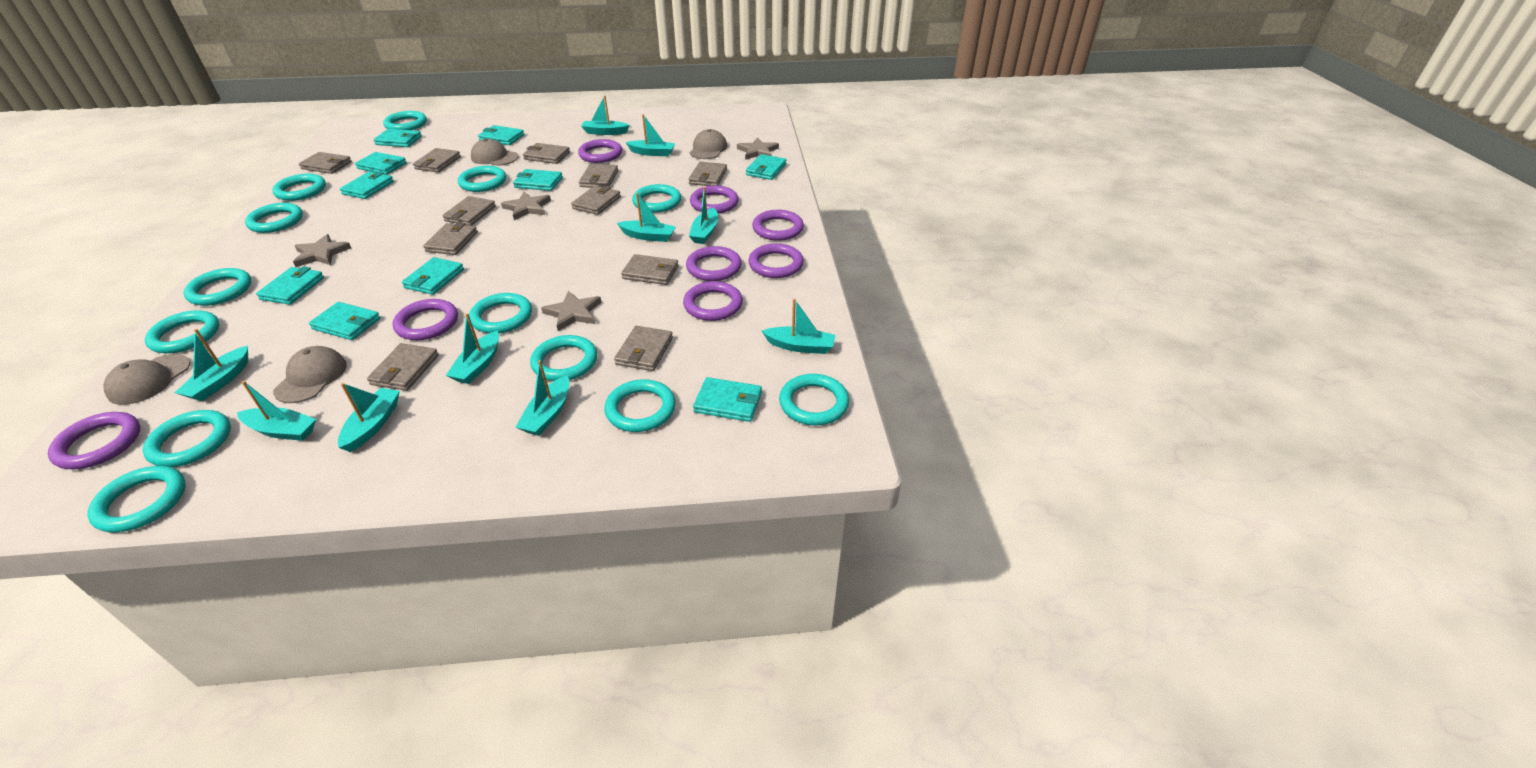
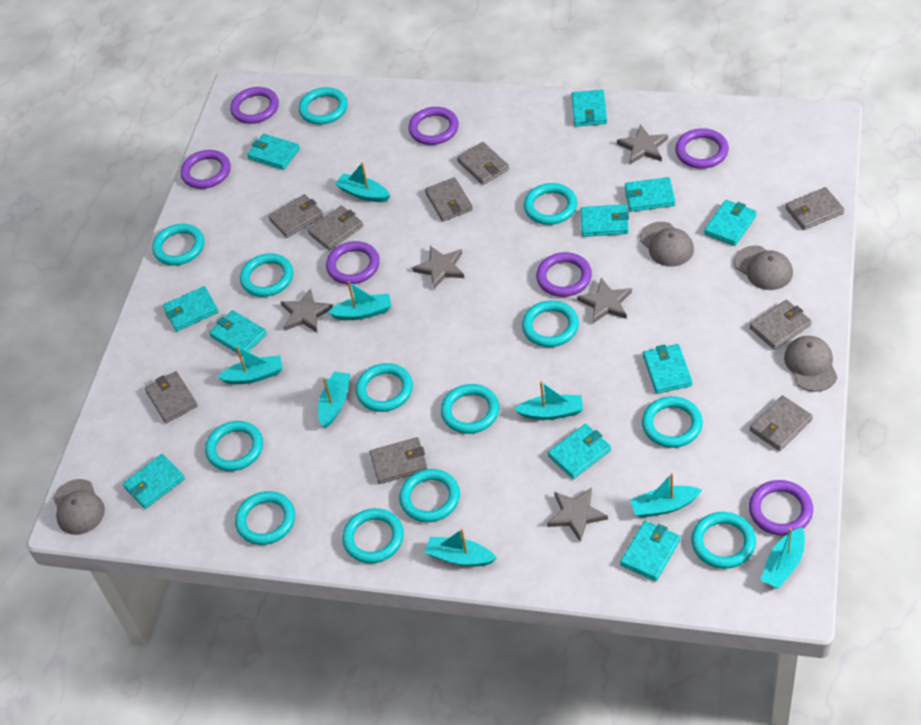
grey star: 4 -> 5
grey wallet: 11 -> 9
purple ring: 8 -> 7
turquoise boat: 10 -> 8
turquoise wallet: 10 -> 11

